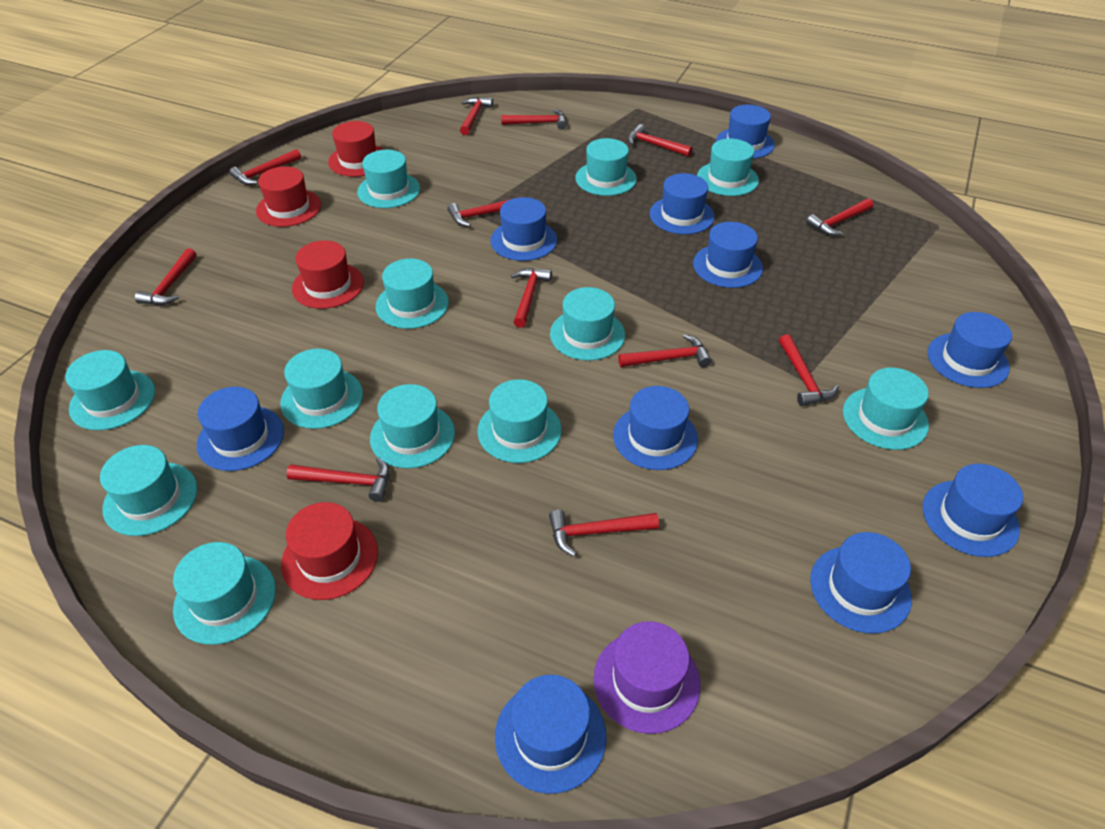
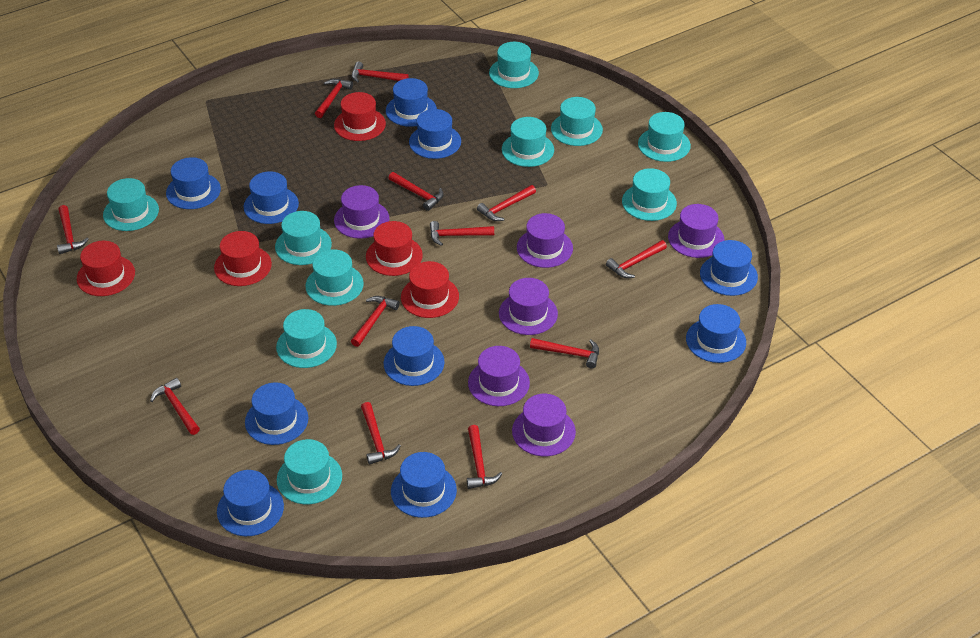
purple hat: 1 -> 6
red hat: 4 -> 5
turquoise hat: 12 -> 10

